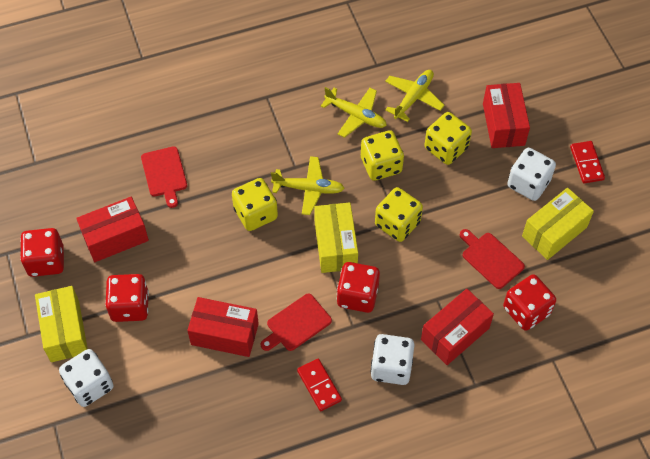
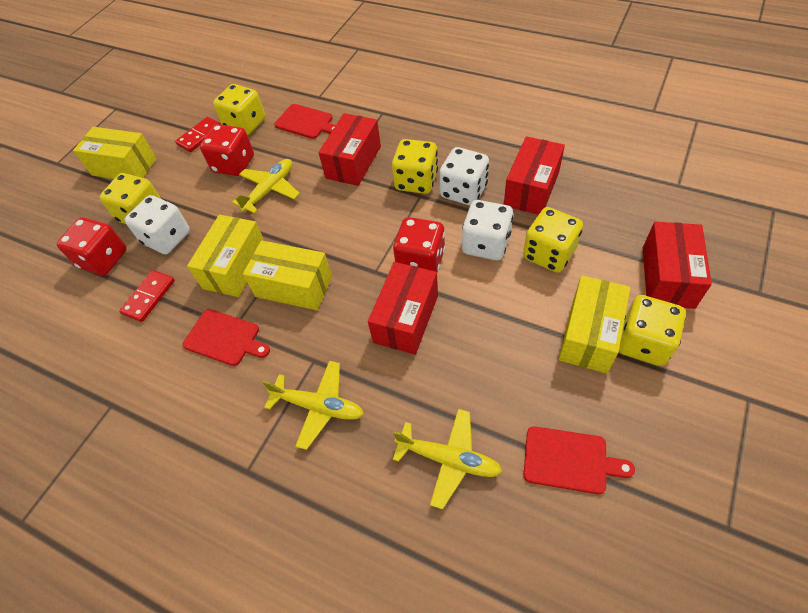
red dice: 4 -> 3
yellow box: 3 -> 4
yellow dice: 4 -> 5

